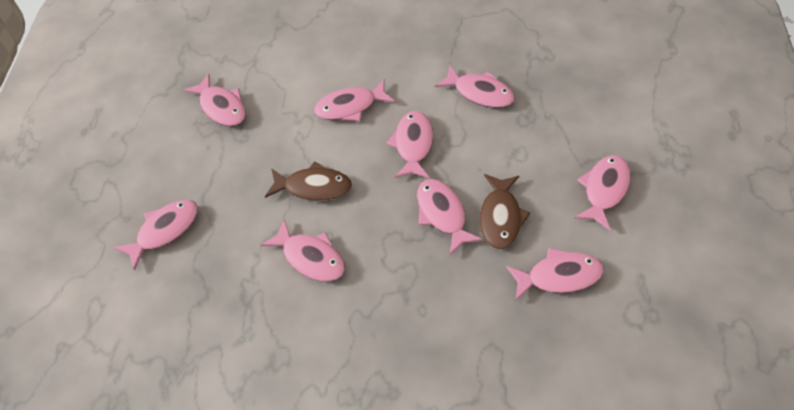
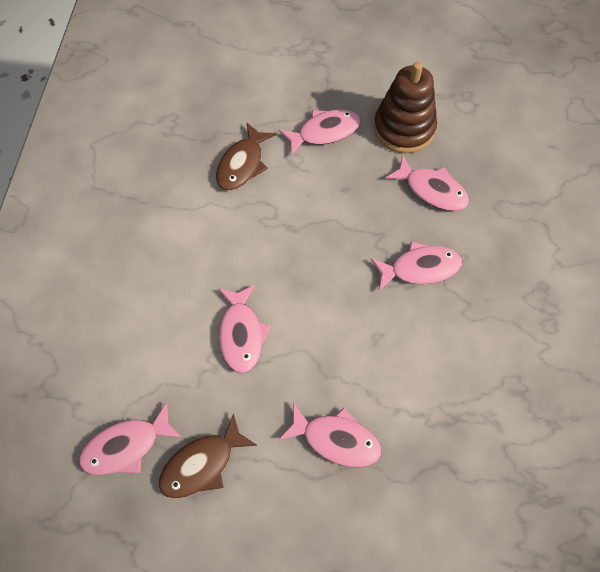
brown stacking toy: 0 -> 1
pink fish: 9 -> 6

